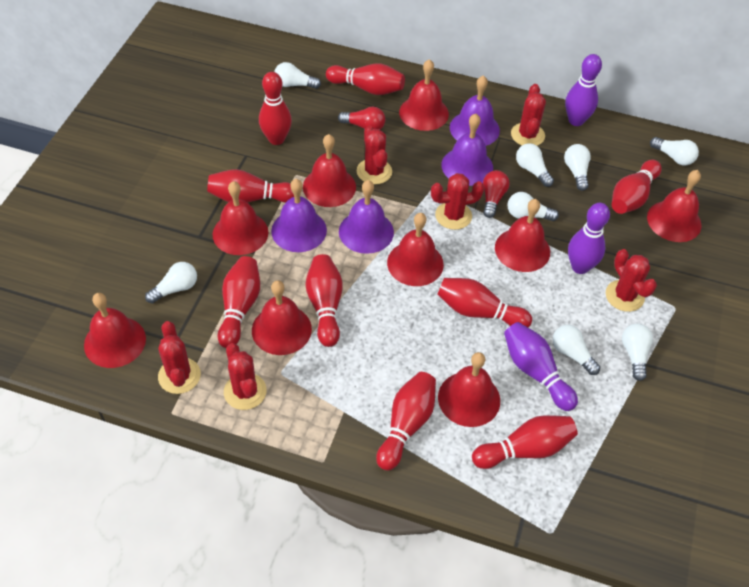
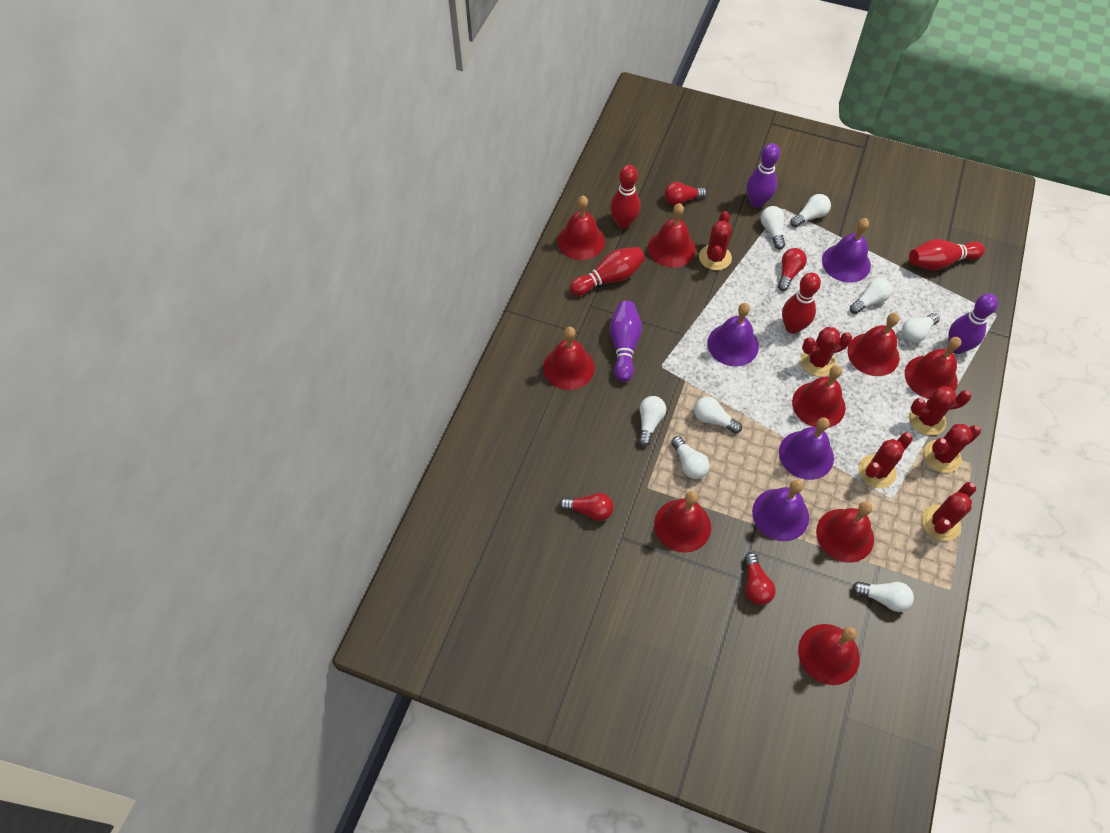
red bowling pin: 9 -> 4
red light bulb: 2 -> 4

